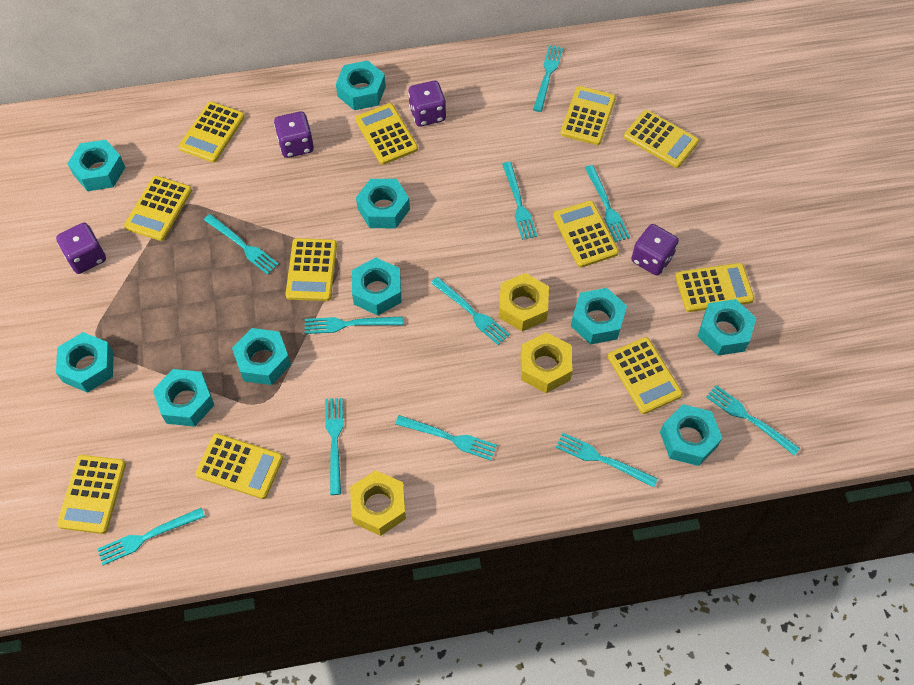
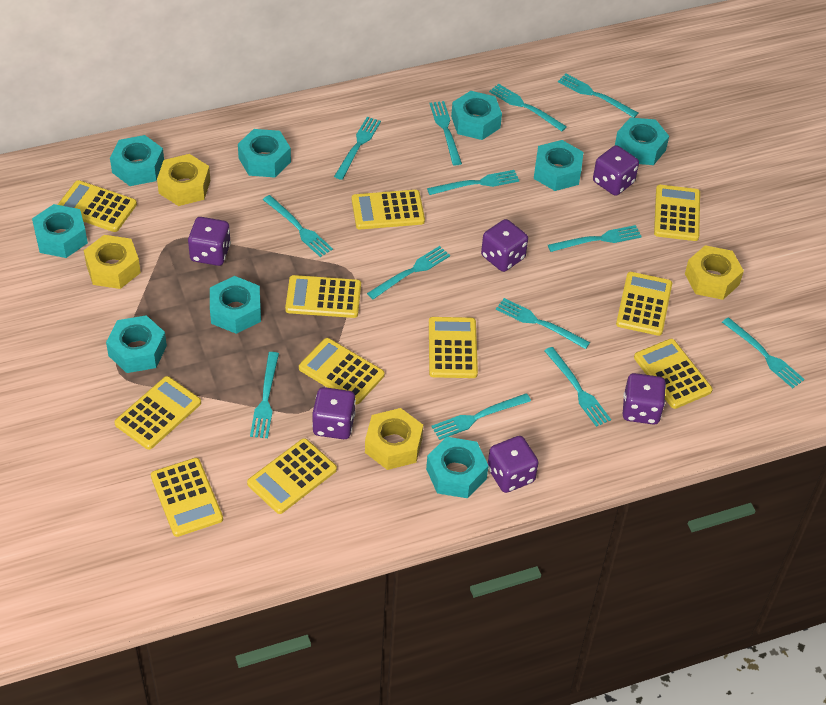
purple dice: 4 -> 6
turquoise fork: 11 -> 13
turquoise nut: 10 -> 9
yellow nut: 3 -> 4

